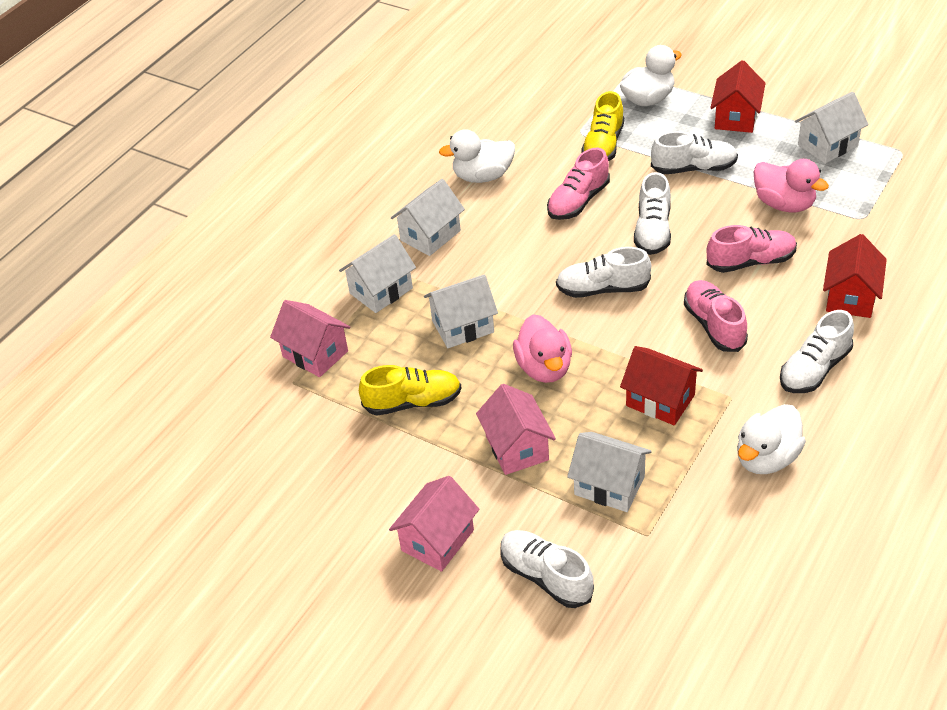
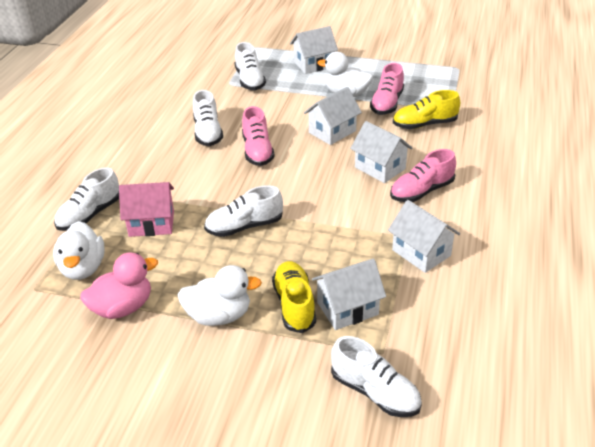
pink duck: 2 -> 1
pink house: 3 -> 1
red house: 3 -> 0

